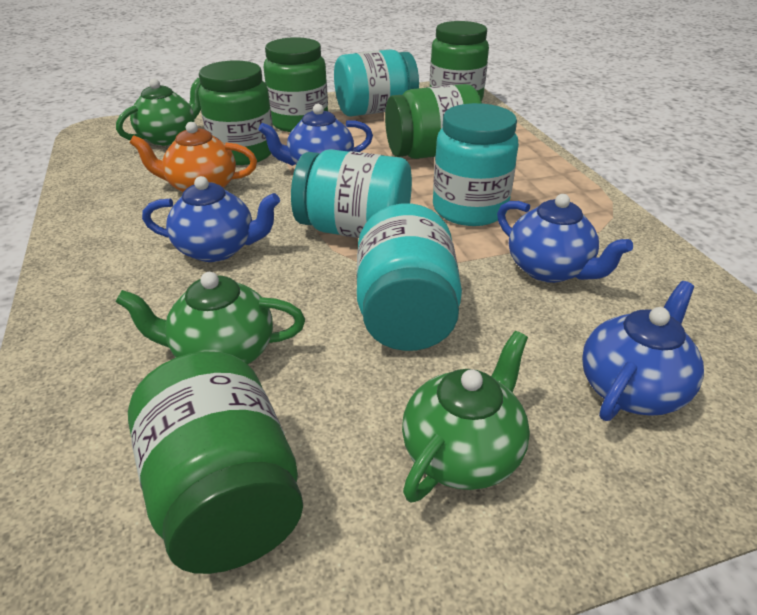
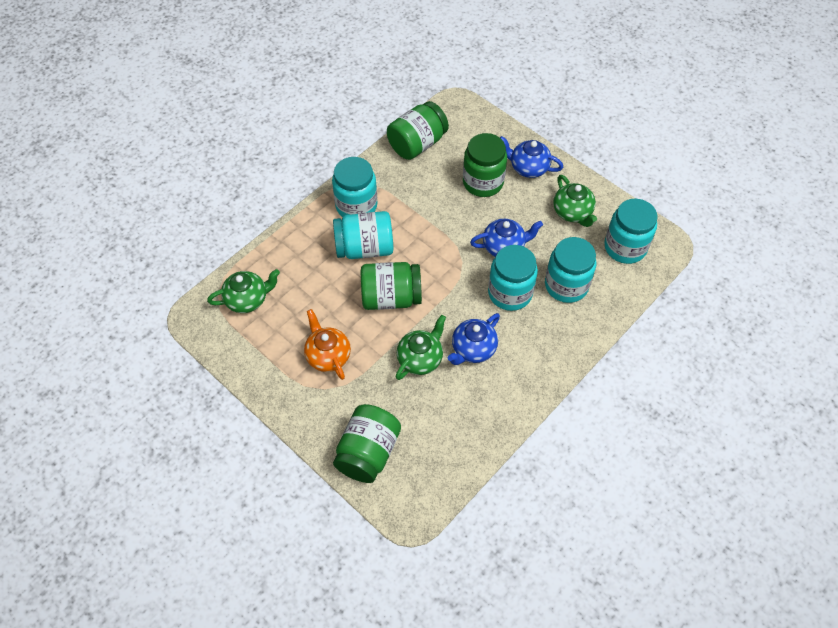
blue teapot: 4 -> 3
green jar: 5 -> 4
turquoise jar: 4 -> 5

